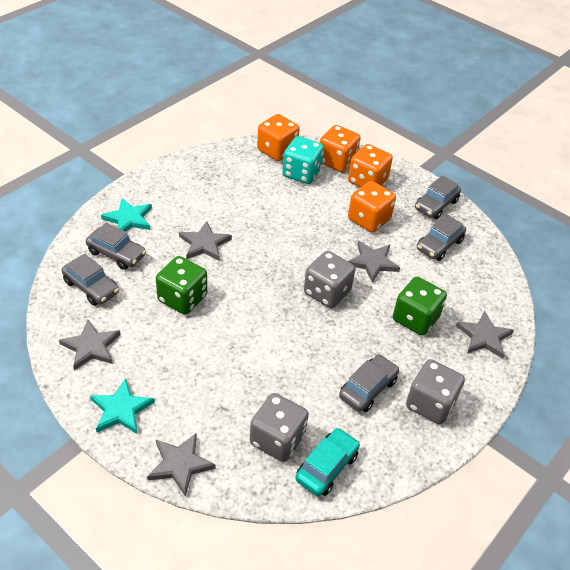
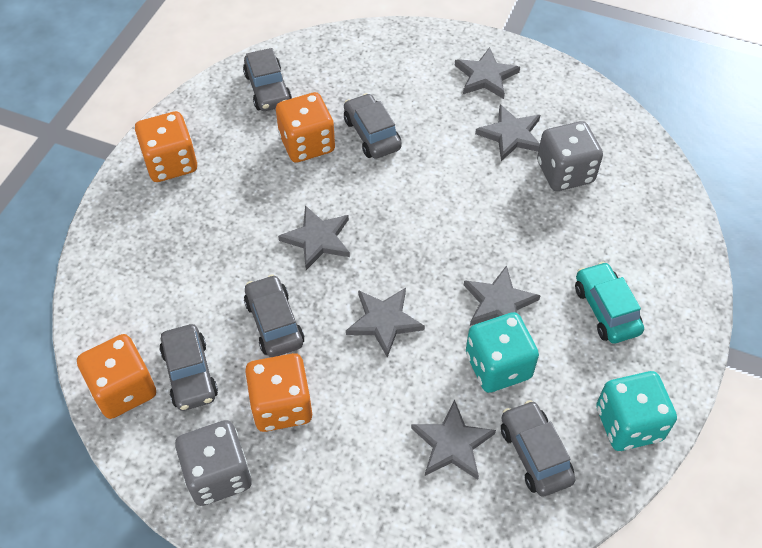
green dice: 2 -> 0
grey dice: 3 -> 2
grey star: 5 -> 6
turquoise dice: 1 -> 2
turquoise star: 2 -> 0

